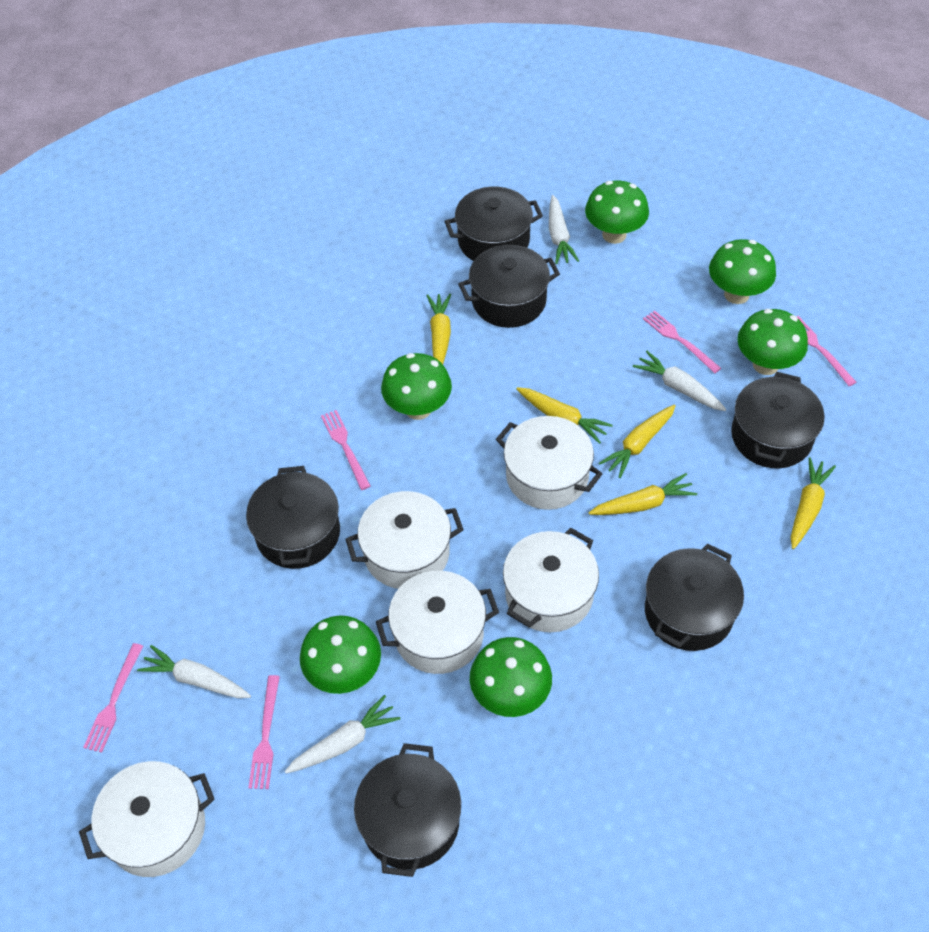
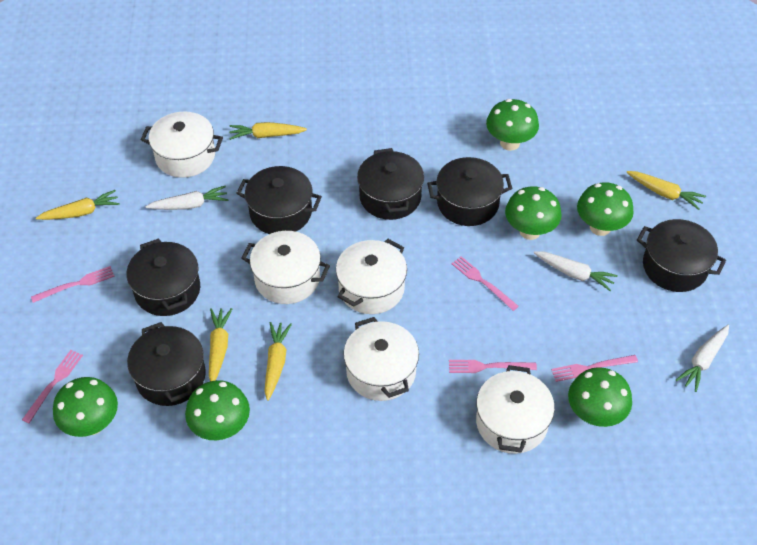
white carrot: 4 -> 3

